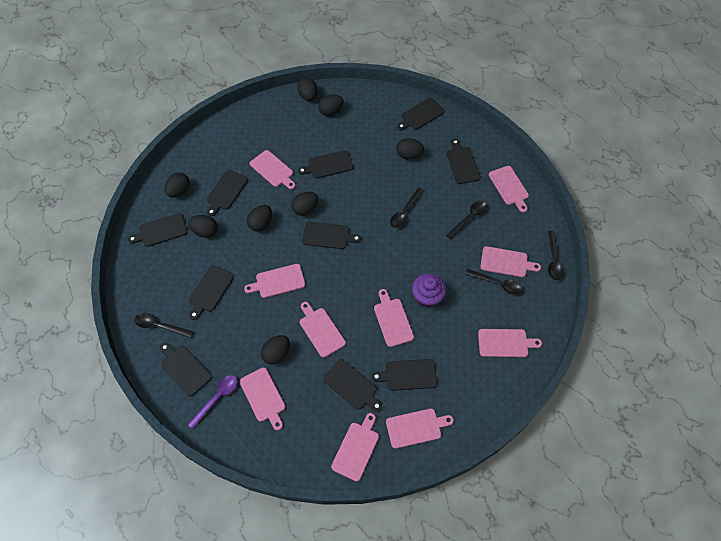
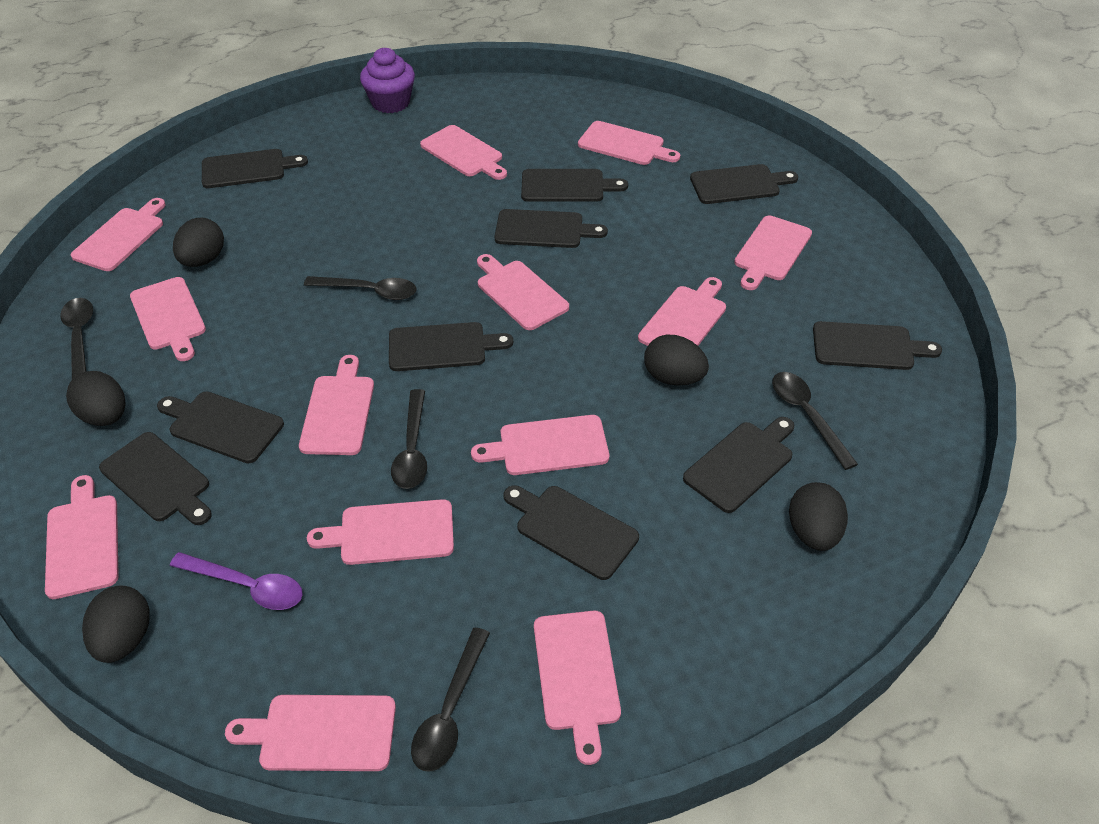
black egg: 8 -> 5
pink cutting board: 10 -> 13

